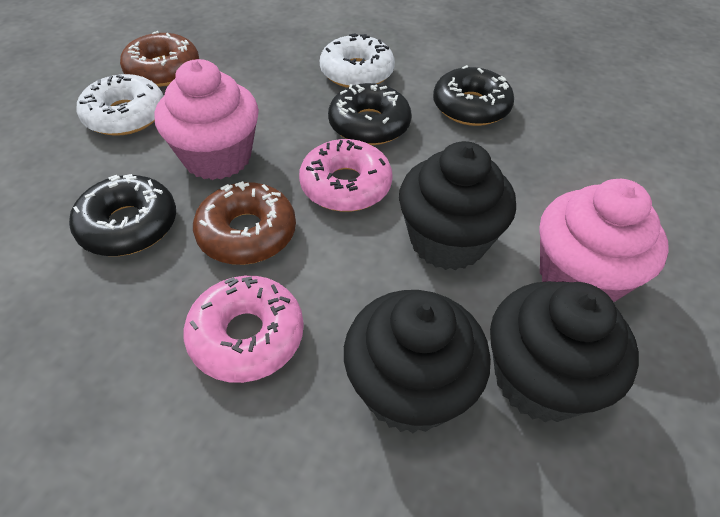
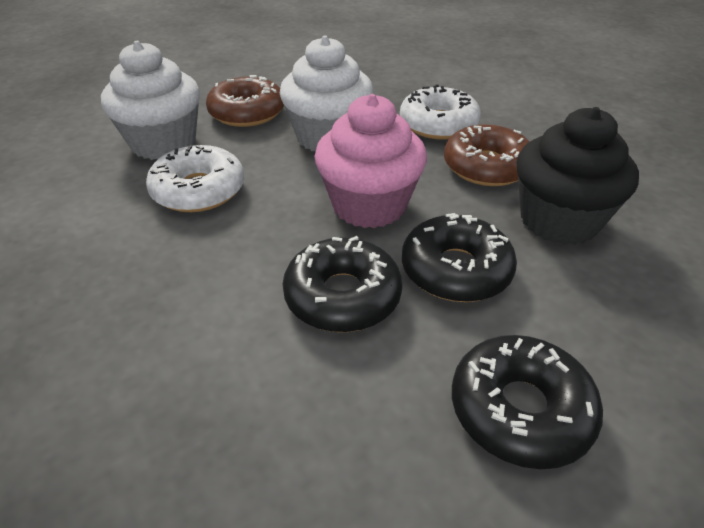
black cupcake: 3 -> 1
pink cupcake: 2 -> 1
pink donut: 2 -> 0
white cupcake: 0 -> 2

